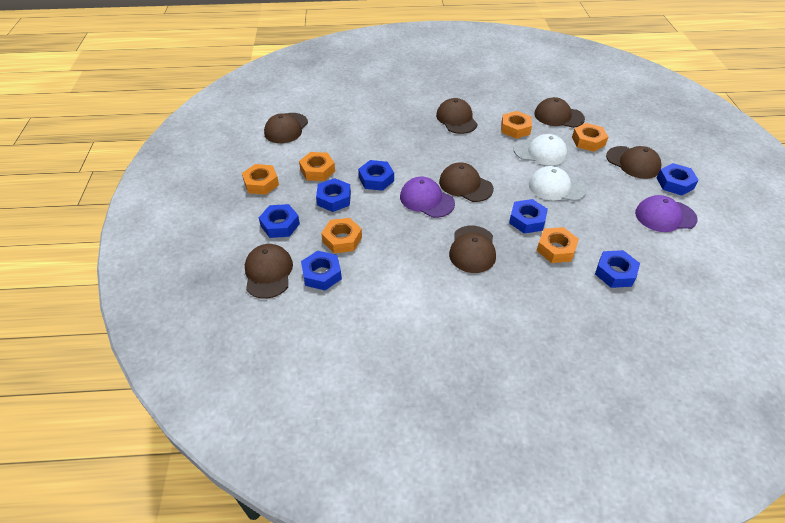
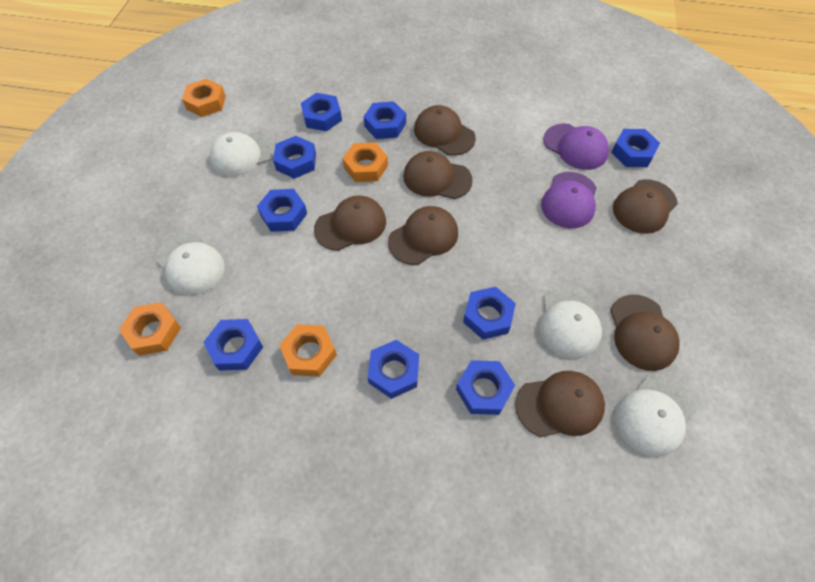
blue nut: 7 -> 9
orange nut: 6 -> 4
white cap: 2 -> 4

